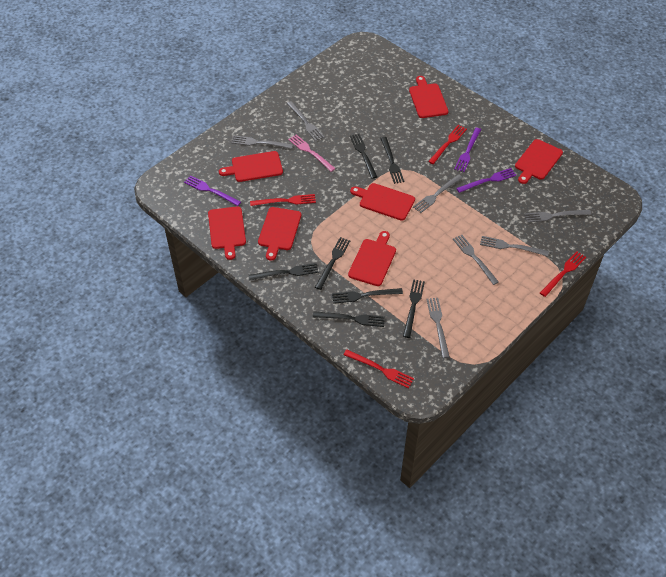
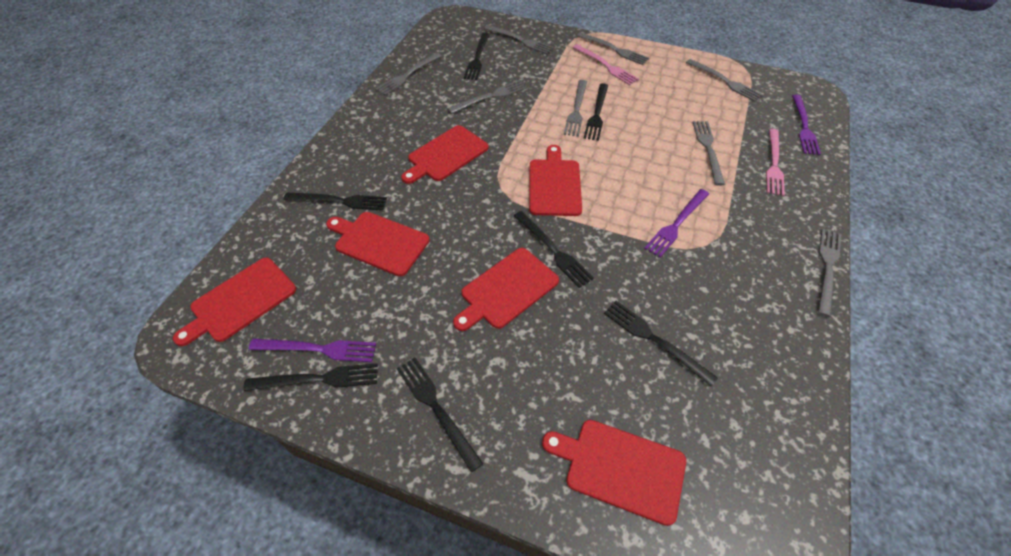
grey fork: 7 -> 8
pink fork: 1 -> 2
red cutting board: 7 -> 6
red fork: 4 -> 0

